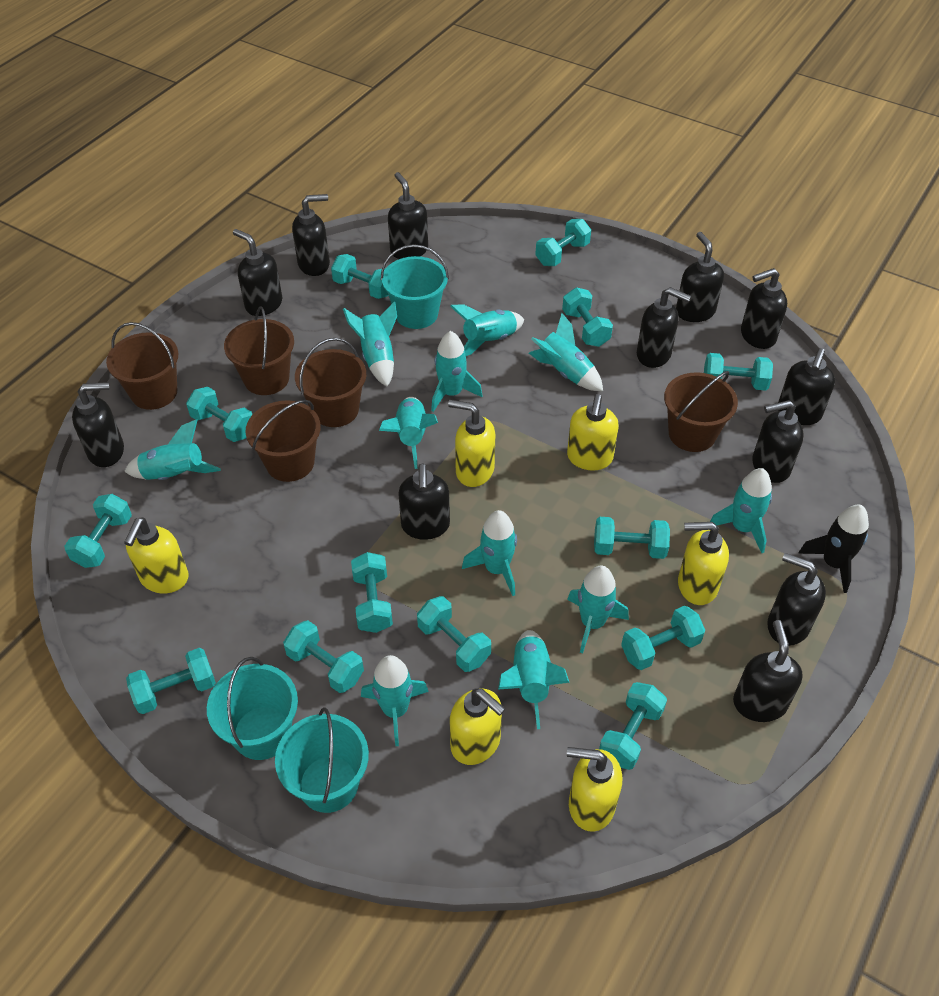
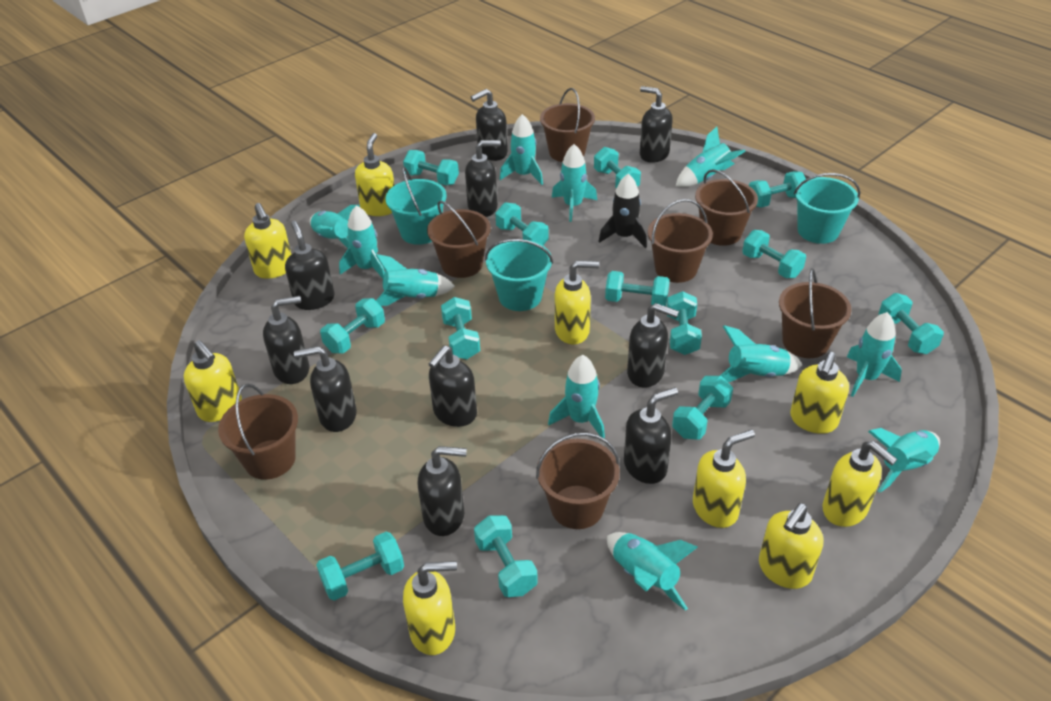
black soap dispenser: 12 -> 10
brown bucket: 5 -> 7
yellow soap dispenser: 6 -> 9

